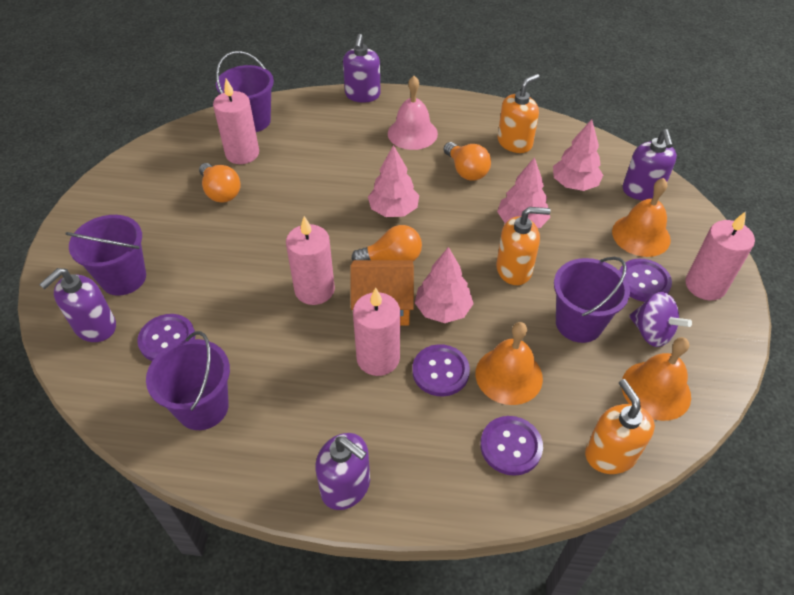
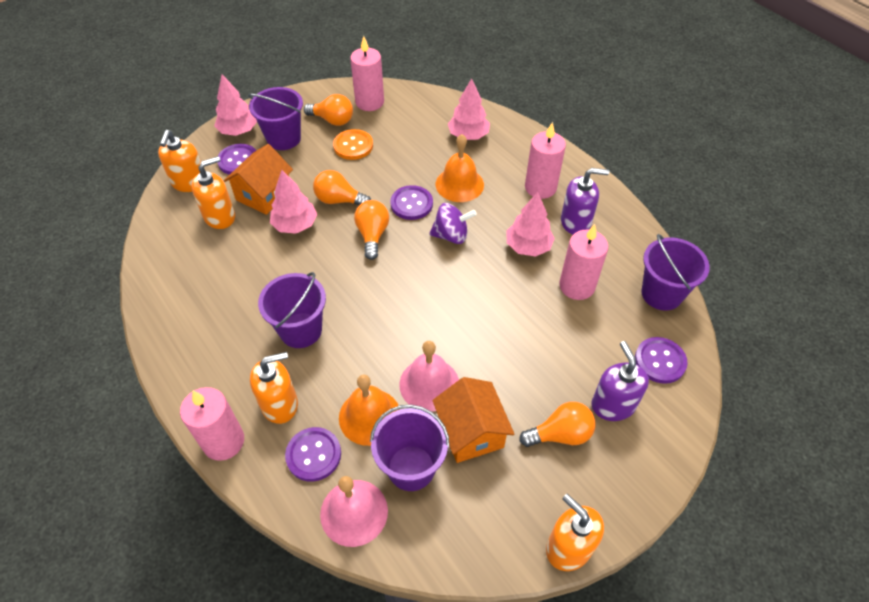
orange bell: 3 -> 2
orange button: 0 -> 1
orange house: 1 -> 2
orange light bulb: 3 -> 4
orange soap dispenser: 3 -> 4
pink bell: 1 -> 2
purple soap dispenser: 4 -> 2

